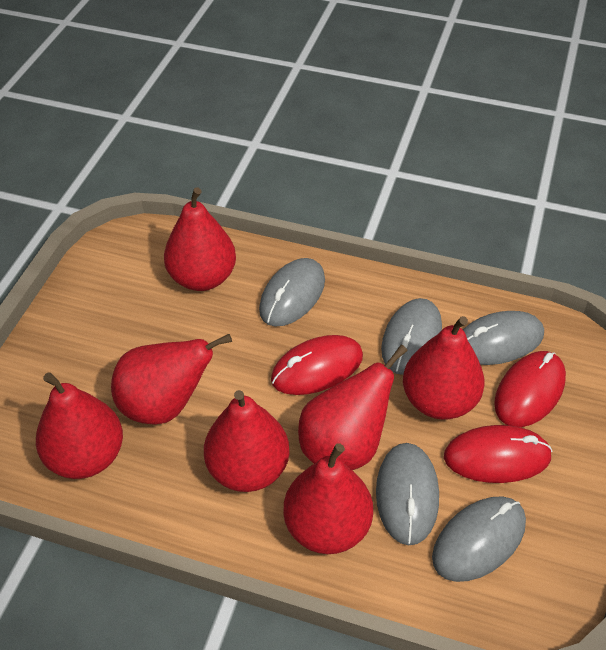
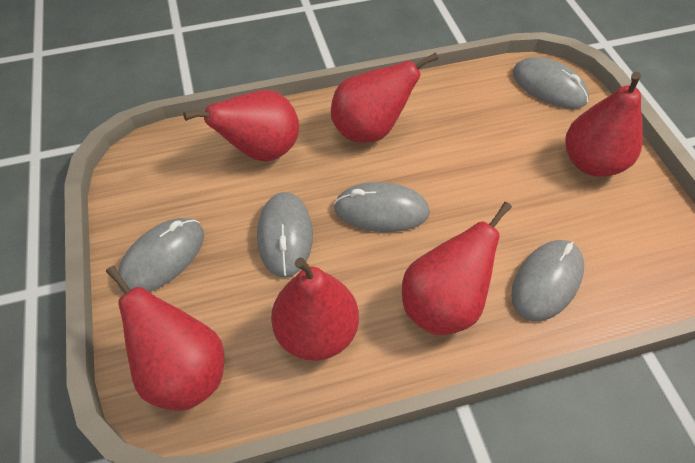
red mouse: 3 -> 0
red pear: 7 -> 6

